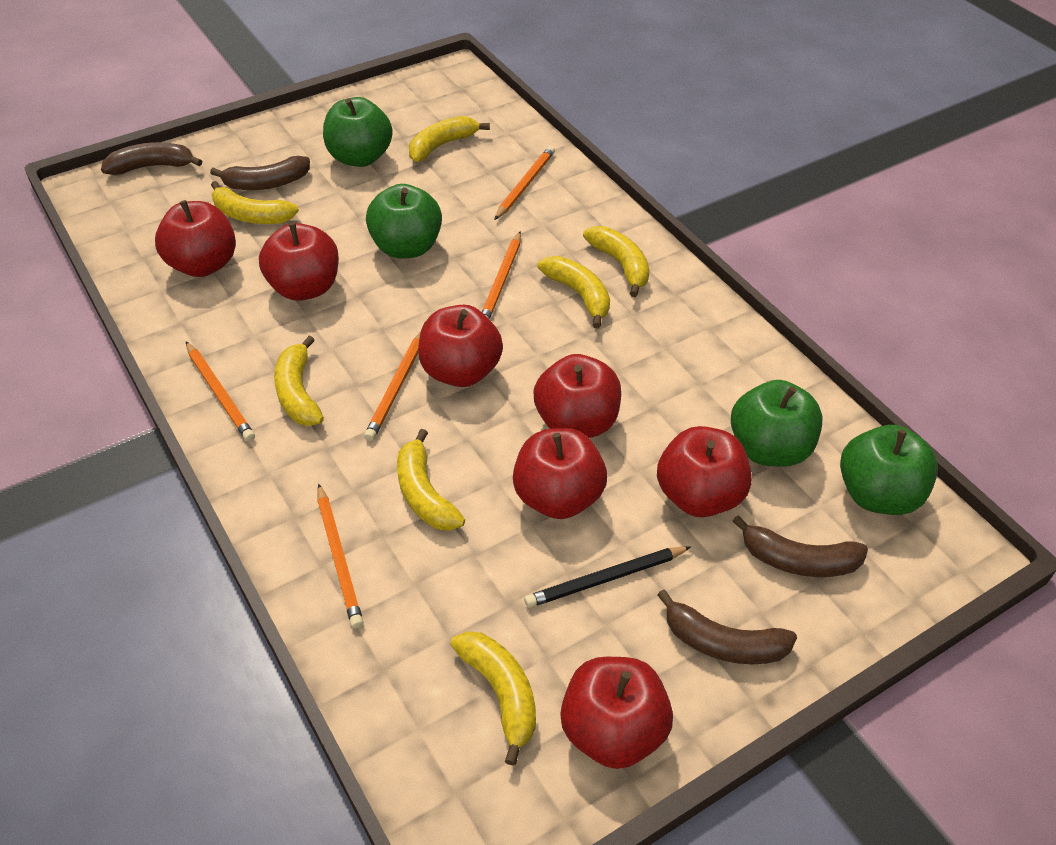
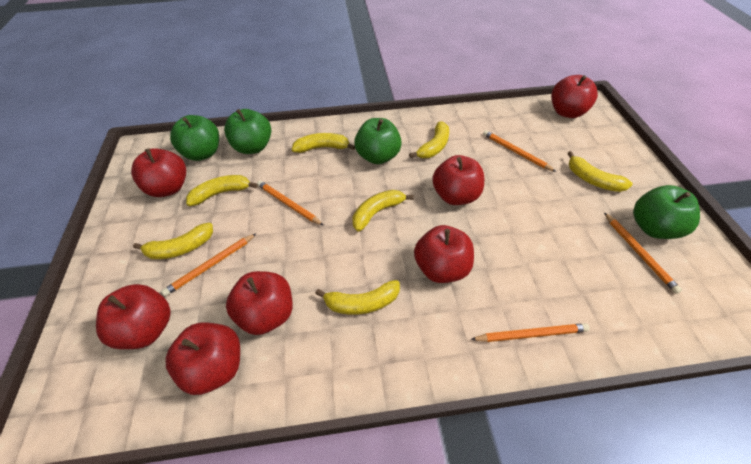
black pencil: 1 -> 0
brown banana: 4 -> 0

